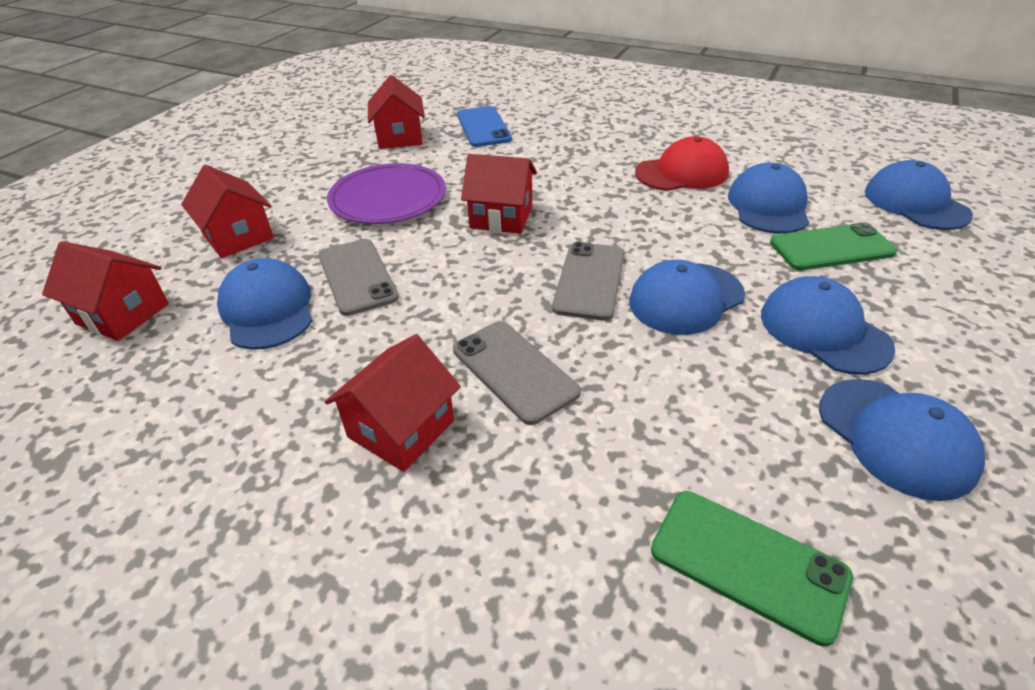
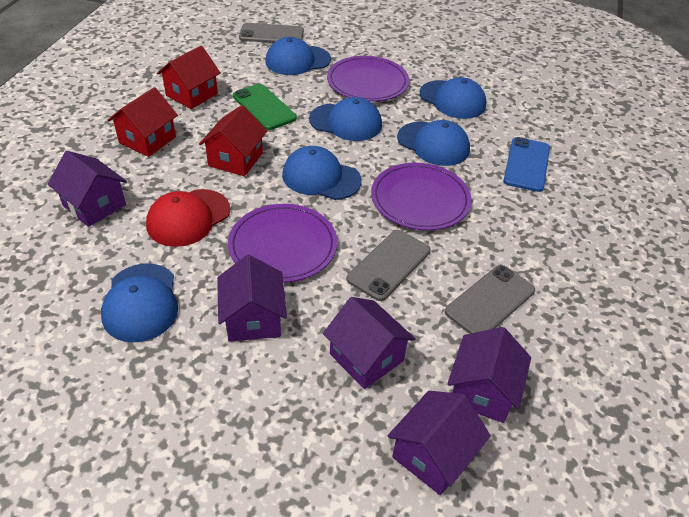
green phone: 2 -> 1
purple house: 0 -> 5
purple plate: 1 -> 3
red house: 5 -> 3

